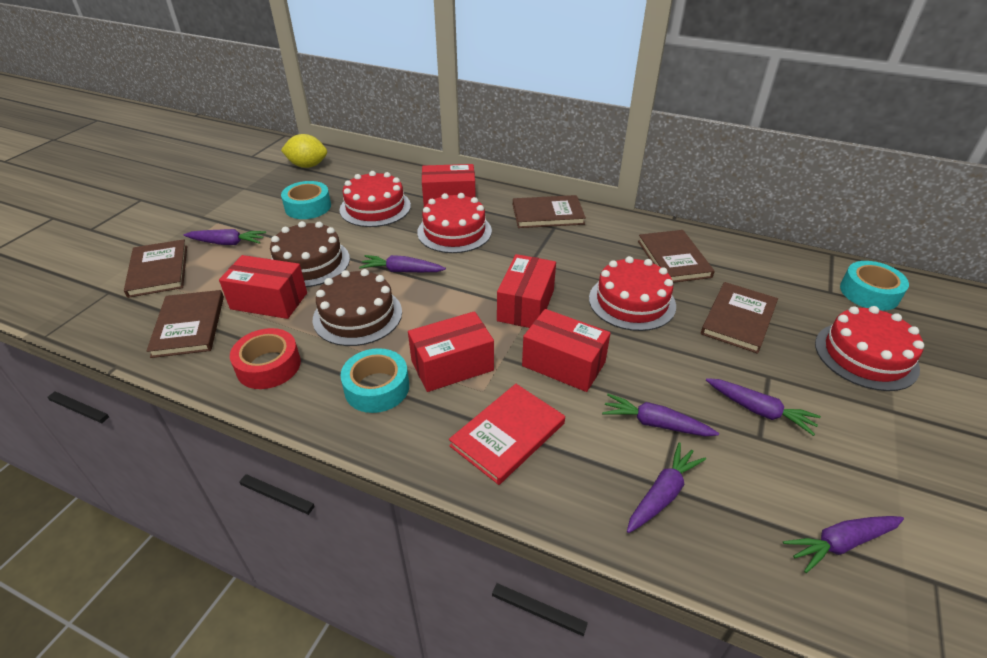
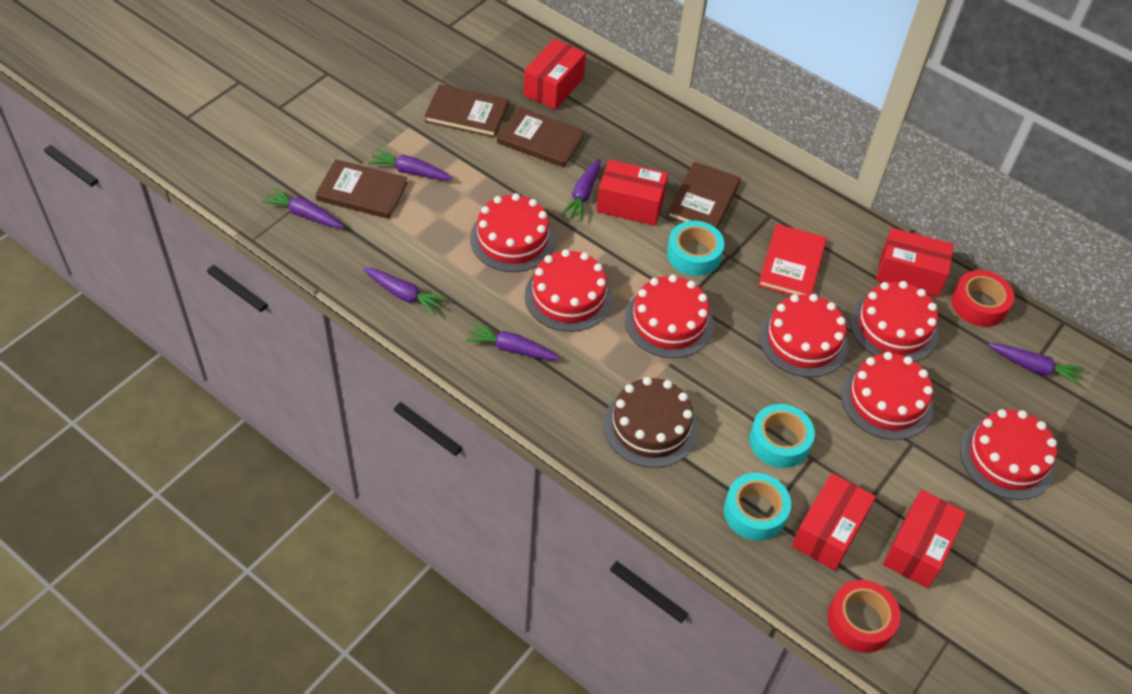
brown book: 5 -> 4
brown cake: 2 -> 1
red cake: 4 -> 7
red tape: 1 -> 2
yellow lemon: 1 -> 0

